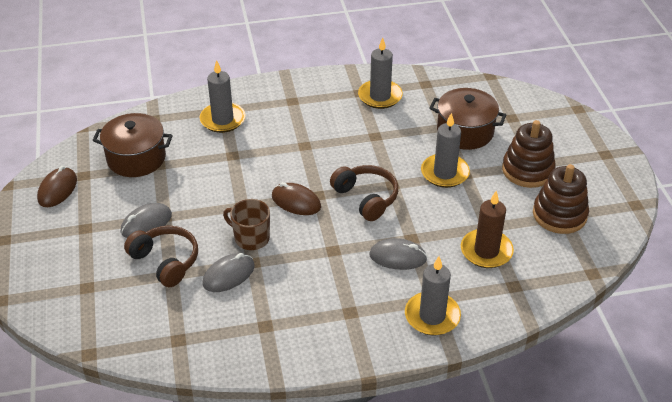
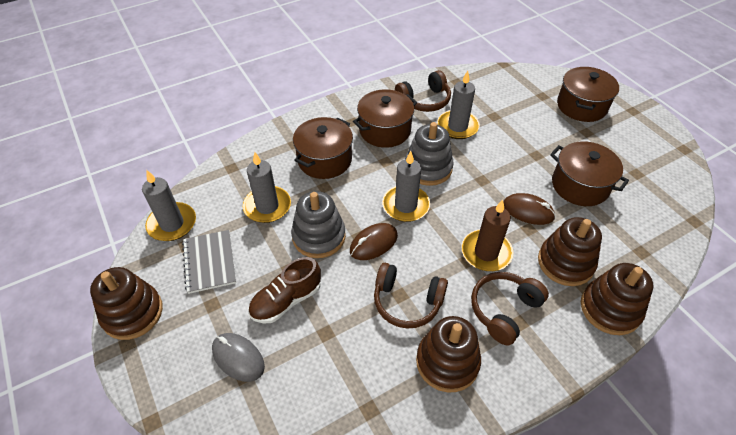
brown headphones: 2 -> 3
brown mug: 1 -> 0
brown pot: 2 -> 4
brown shoe: 0 -> 1
brown stacking toy: 2 -> 4
grey mouse: 3 -> 1
grey notebook: 0 -> 1
grey stacking toy: 0 -> 2

